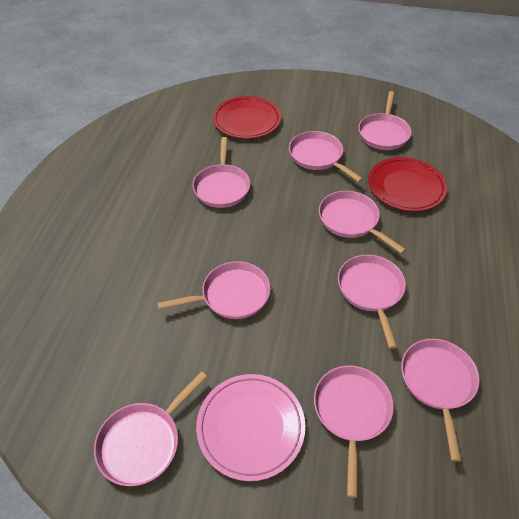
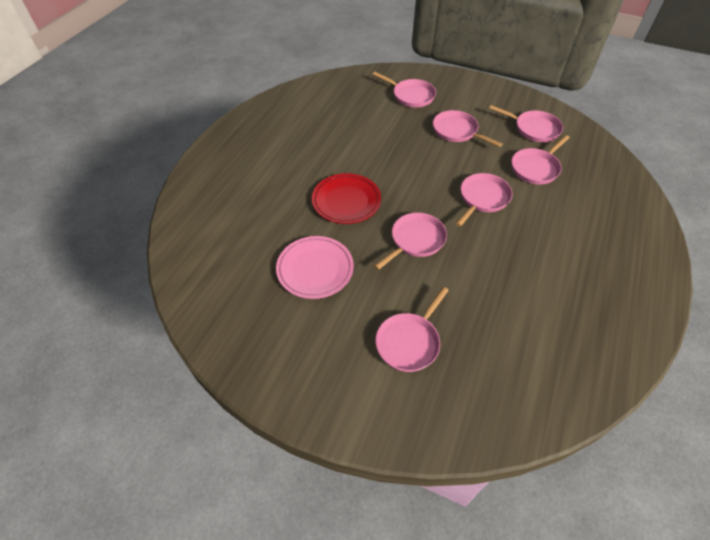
pink pan: 9 -> 7
red plate: 2 -> 1

